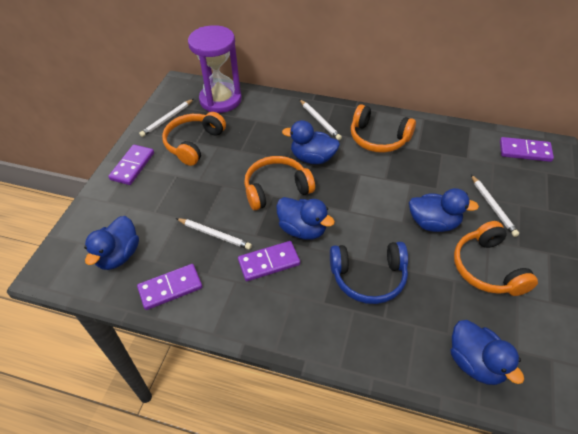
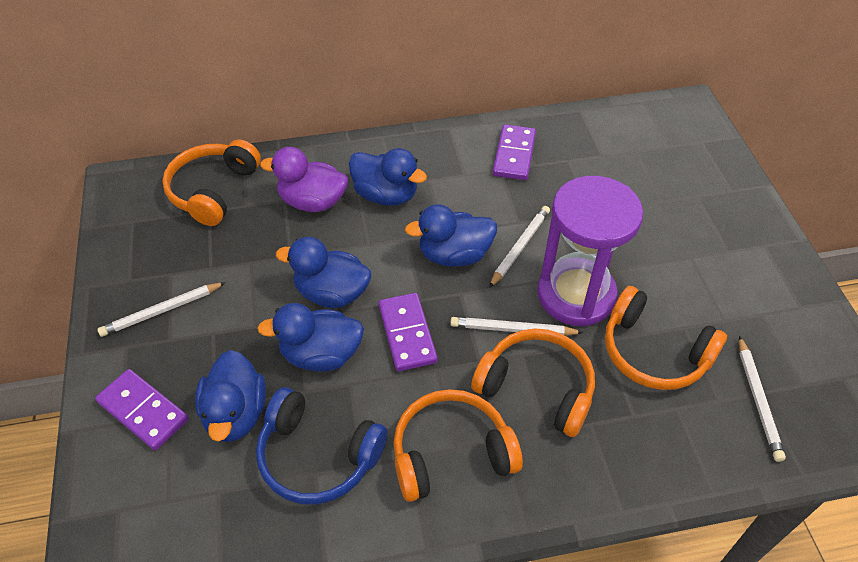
purple domino: 4 -> 3
purple duck: 0 -> 1

